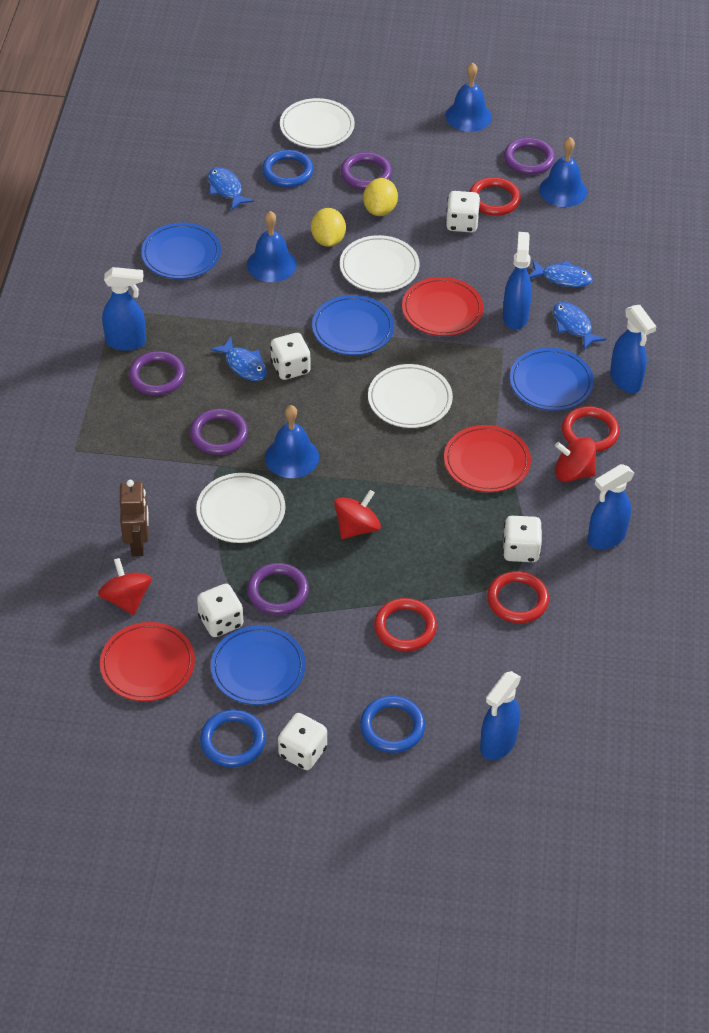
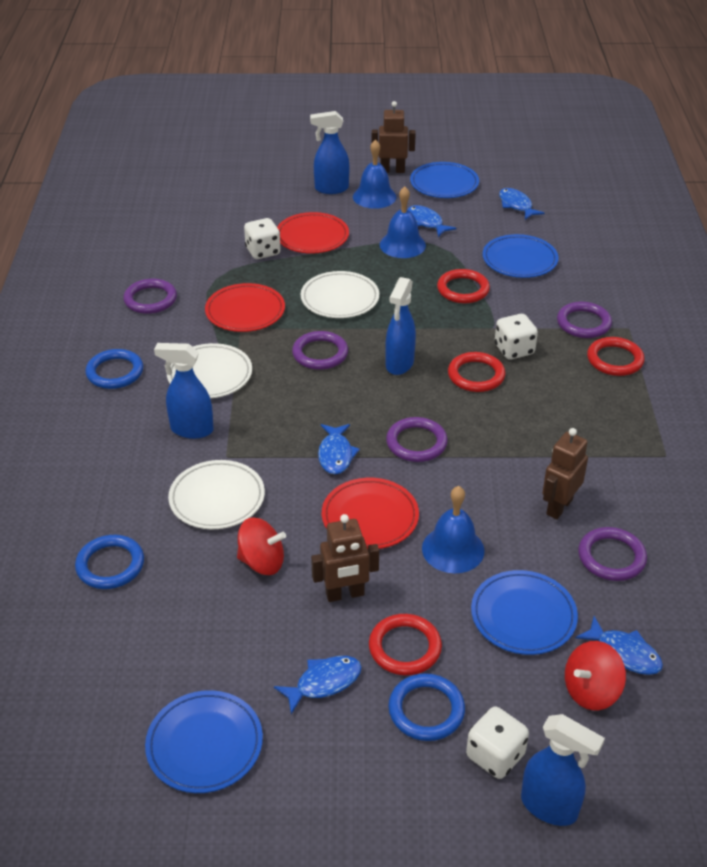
blue bell: 4 -> 3
blue fish: 4 -> 5
blue spray bottle: 5 -> 4
brown robot: 1 -> 3
red spinning top: 3 -> 2
white dice: 5 -> 3
white plate: 4 -> 3
yellow lemon: 2 -> 0

